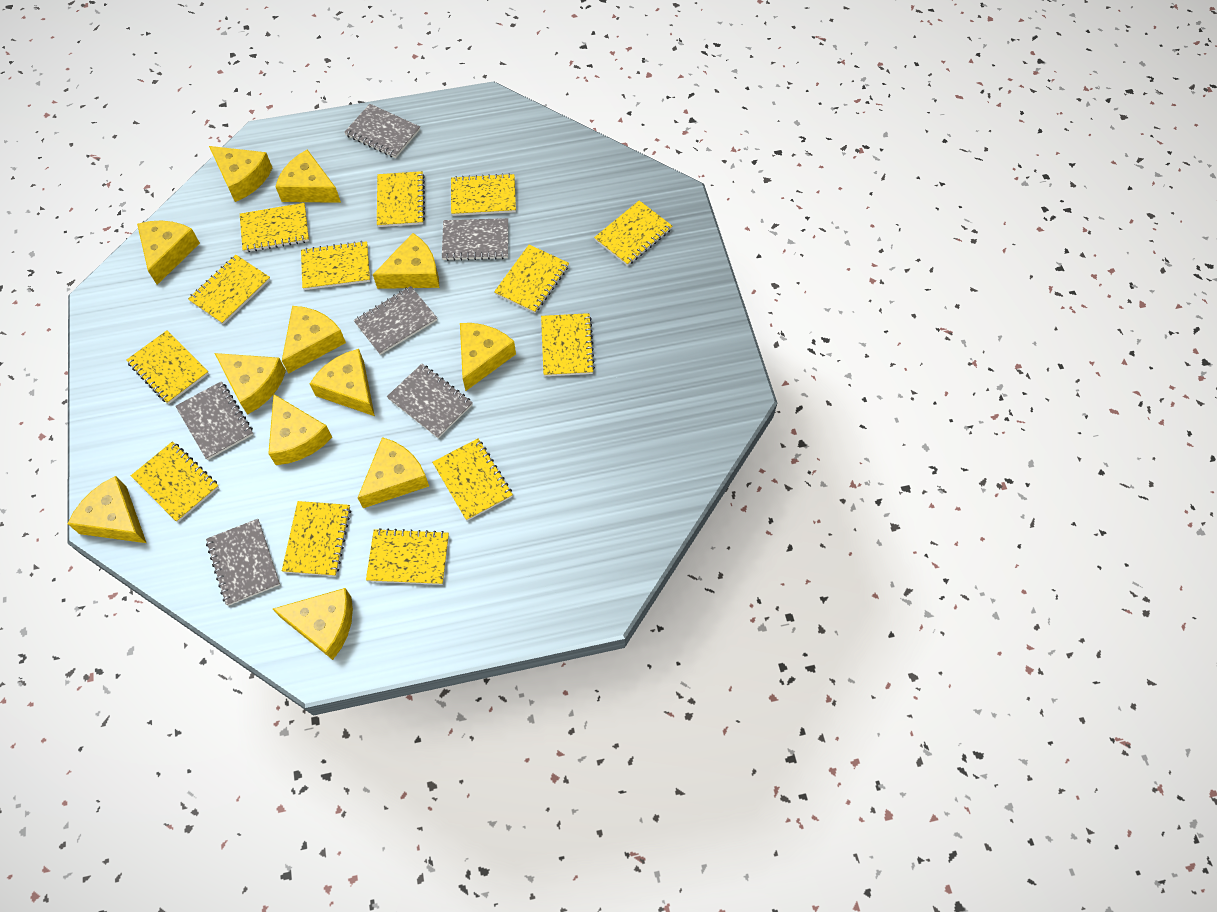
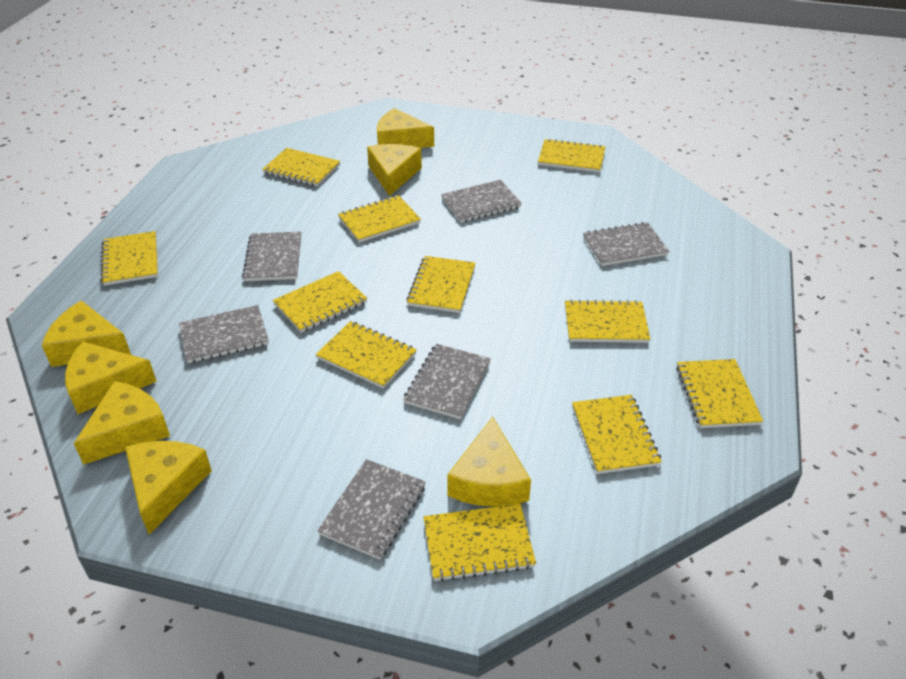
yellow cheese: 12 -> 7
yellow notebook: 13 -> 11

